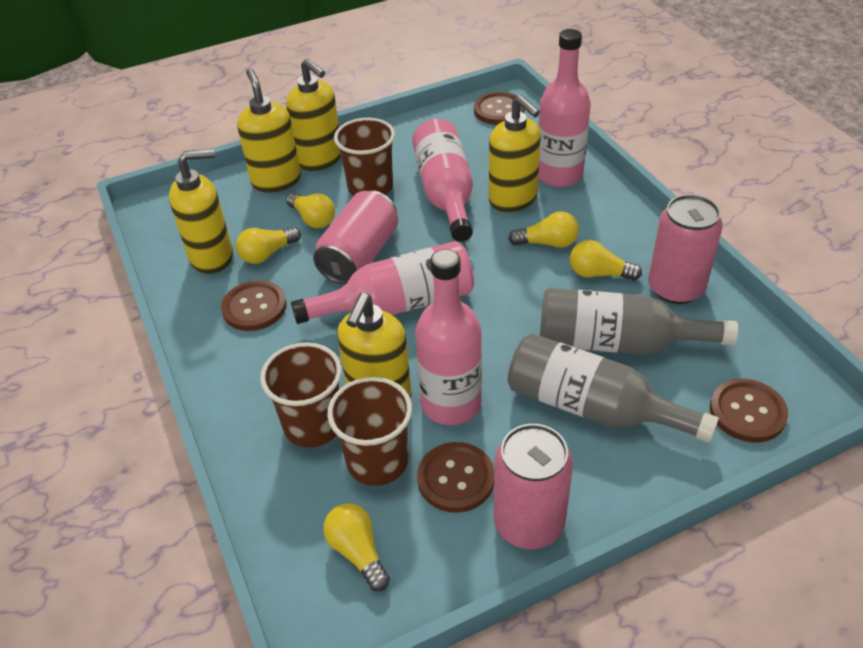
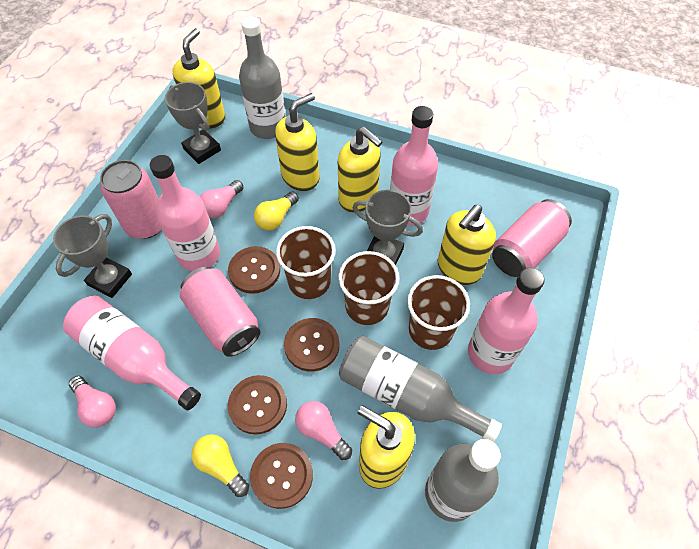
grey bottle: 2 -> 3
grey trophy: 0 -> 3
pink light bulb: 0 -> 3
yellow light bulb: 5 -> 2

